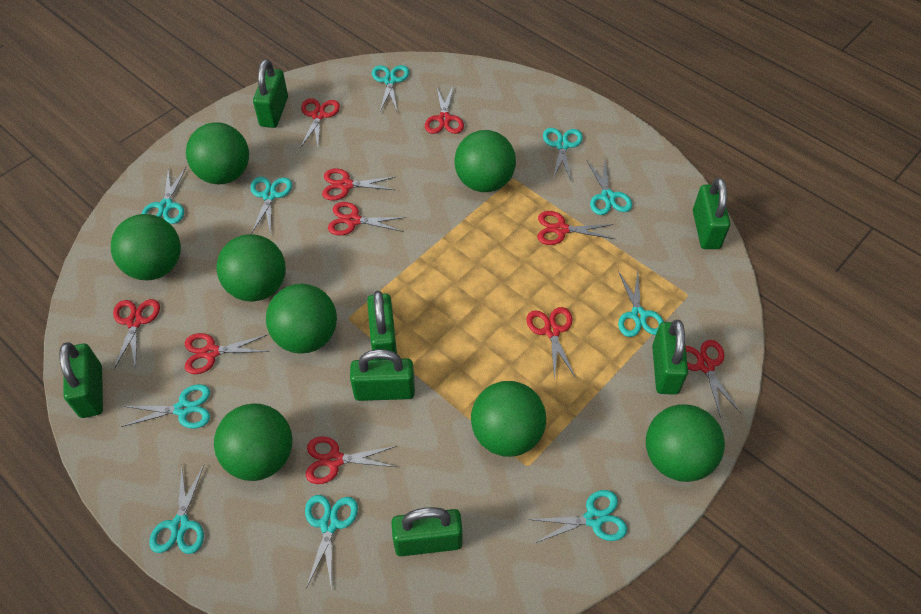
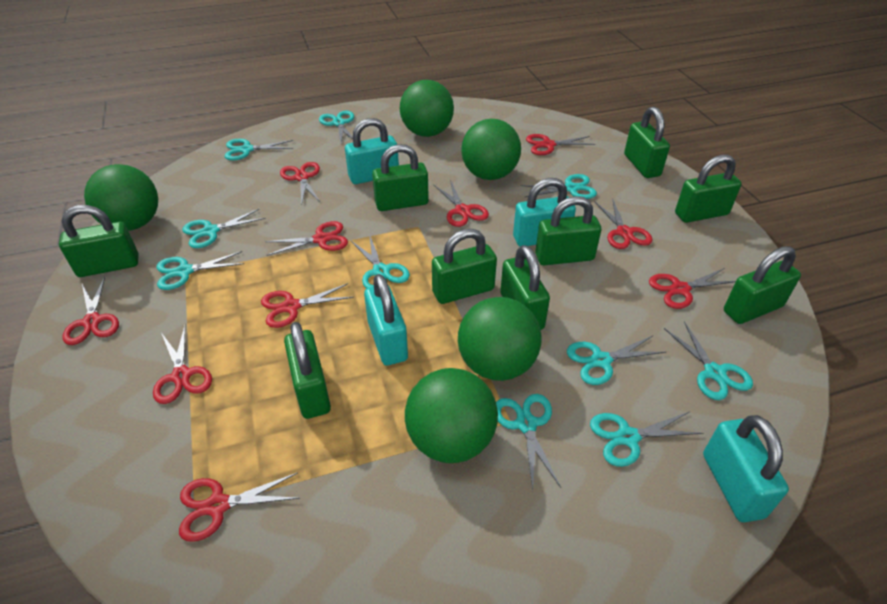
green ball: 8 -> 5
green padlock: 7 -> 9
turquoise padlock: 0 -> 4

